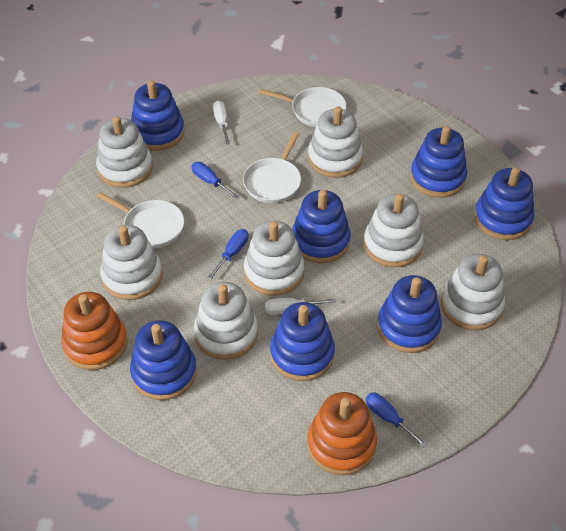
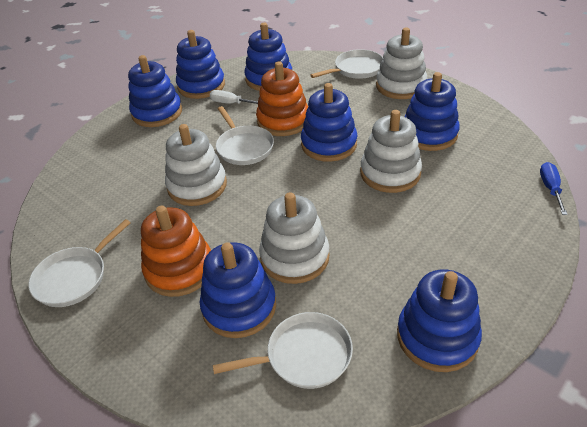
blue screwdriver: 3 -> 1
white pan: 3 -> 4
white screwdriver: 2 -> 1
white stacking toy: 7 -> 4

